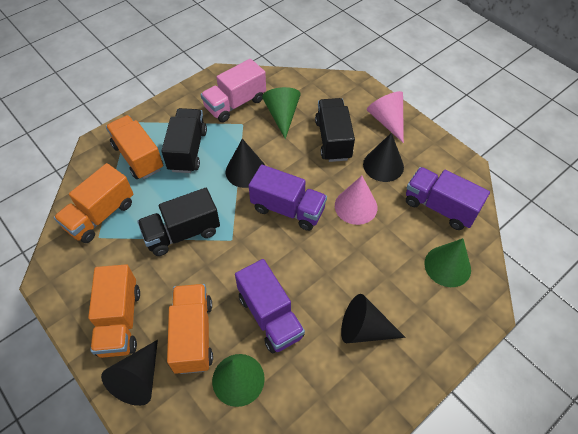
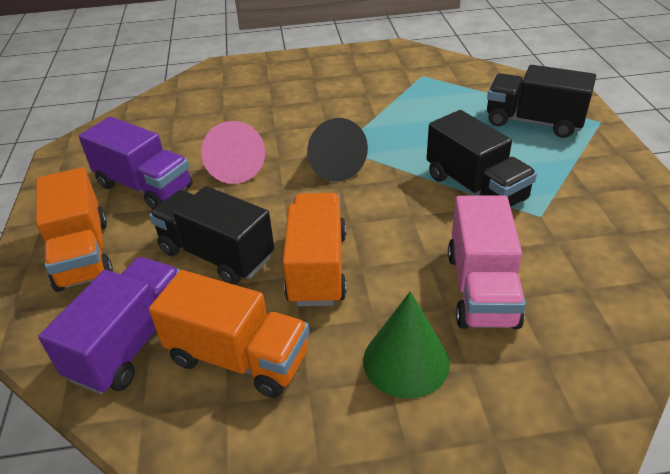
black cone: 4 -> 1
green cone: 3 -> 1
orange truck: 4 -> 3
pink cone: 2 -> 1
purple truck: 3 -> 2

